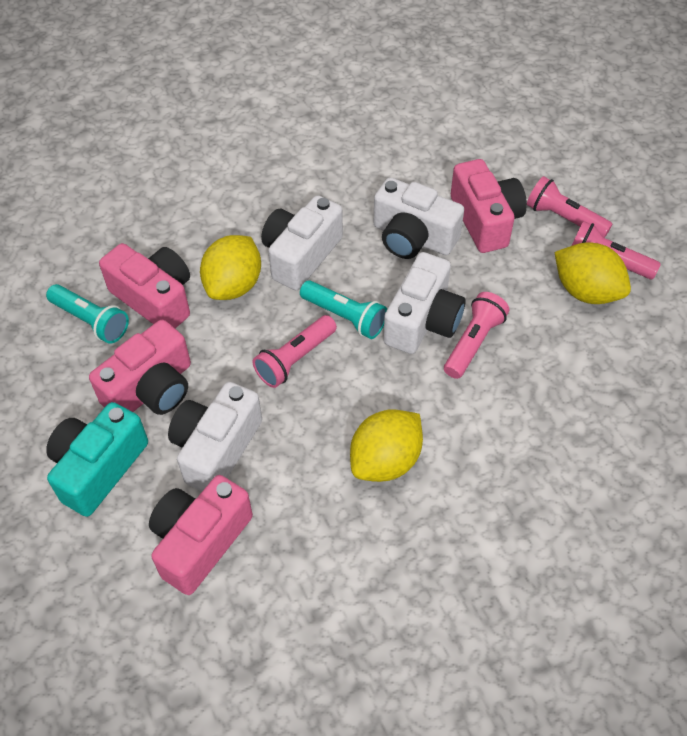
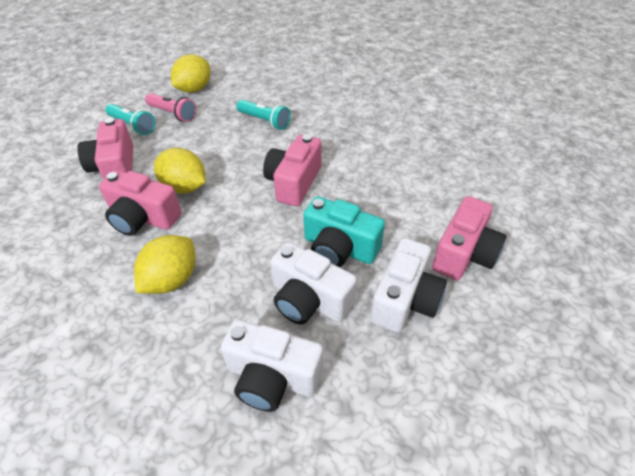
pink flashlight: 4 -> 1
white camera: 4 -> 3

